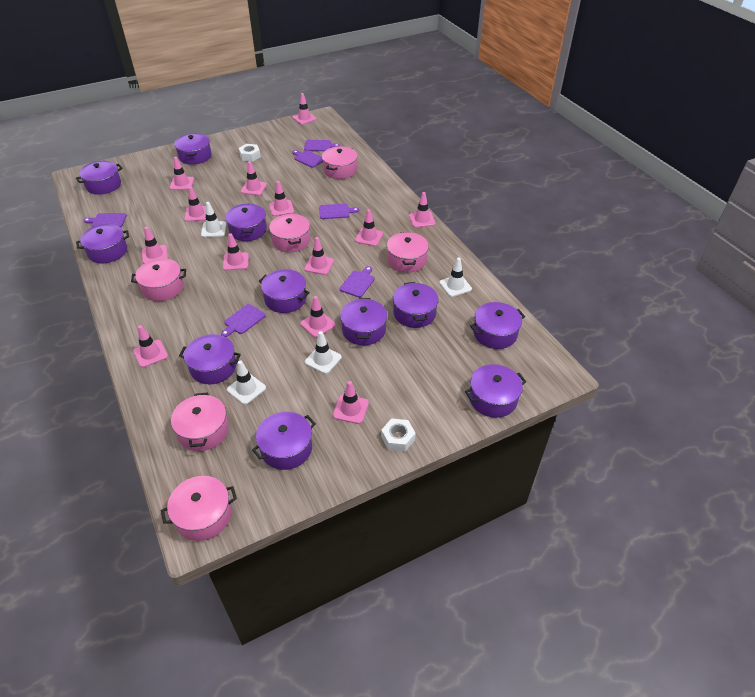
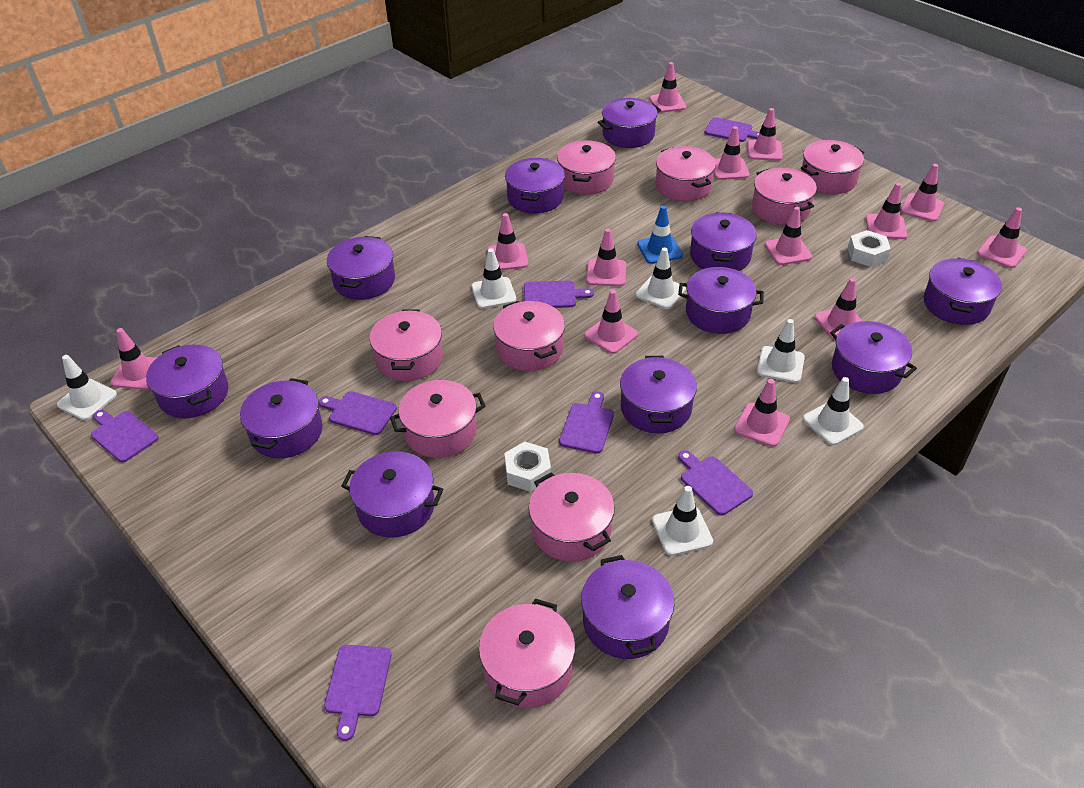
blue traffic cone: 0 -> 1
pink pot: 6 -> 9
purple cutting board: 6 -> 7
purple pot: 11 -> 12
white traffic cone: 4 -> 6

